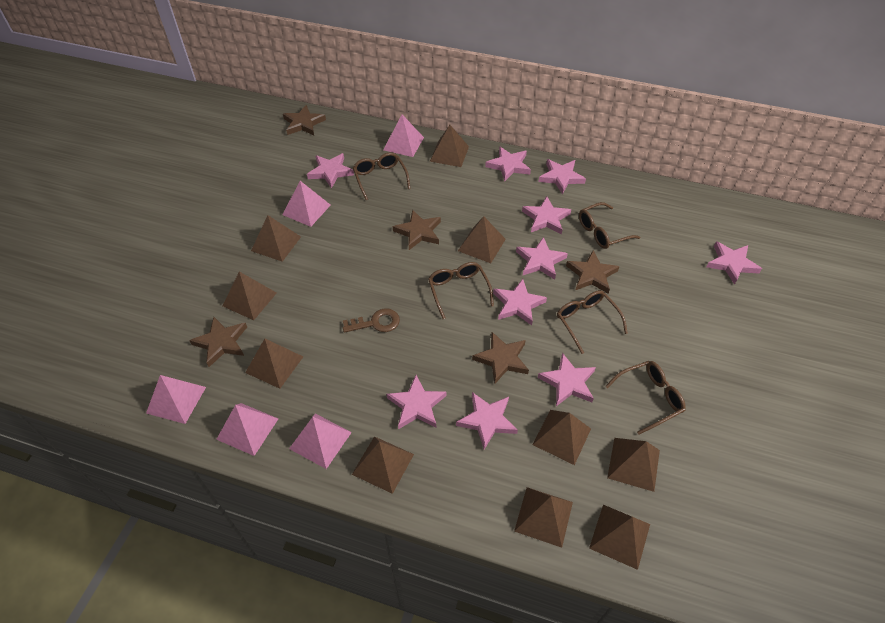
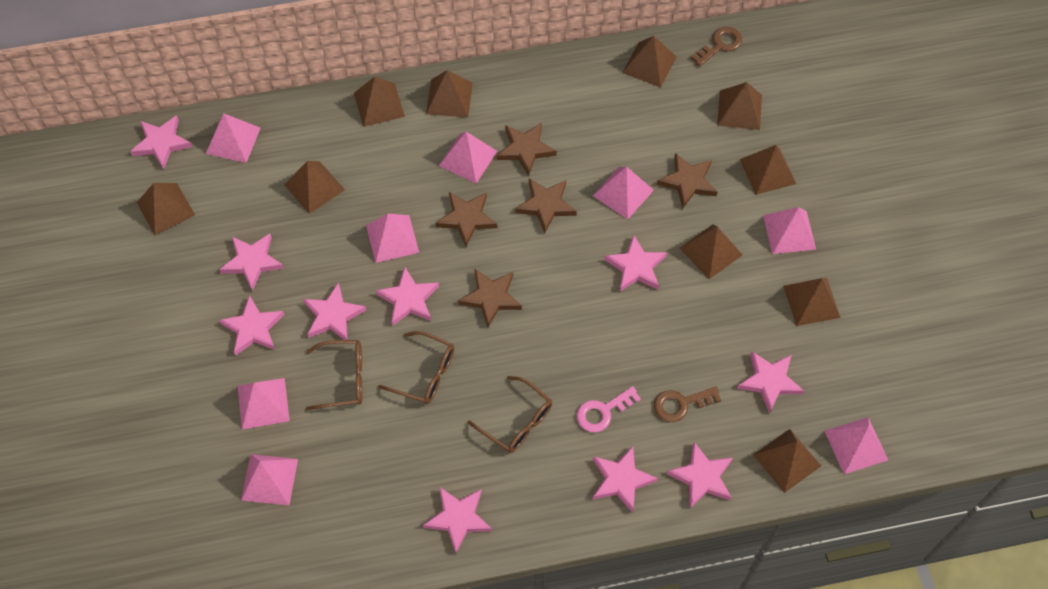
brown glasses: 5 -> 3
brown key: 1 -> 2
pink key: 0 -> 1
pink pyramid: 5 -> 8

